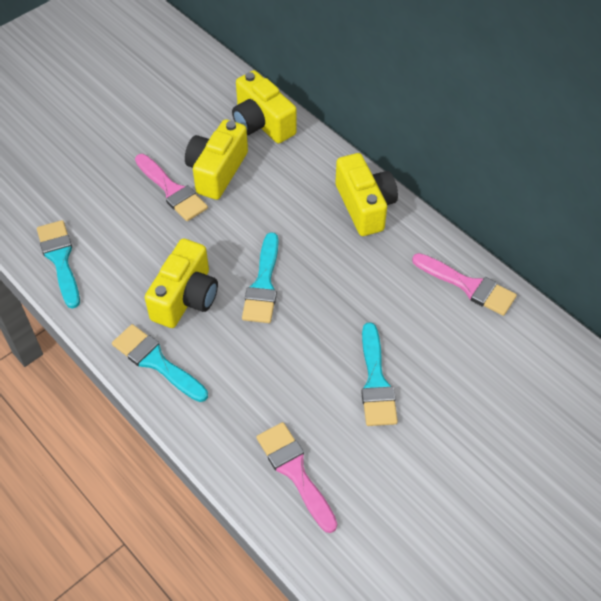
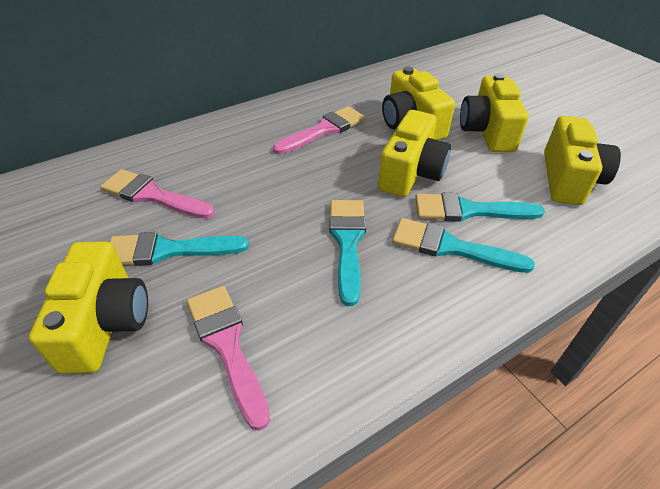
yellow camera: 4 -> 5

